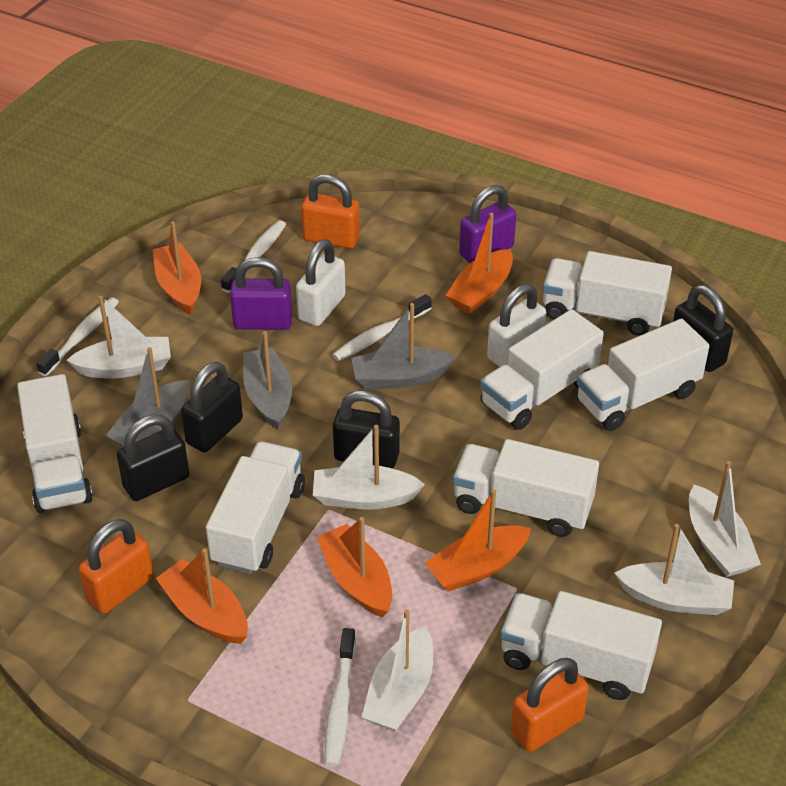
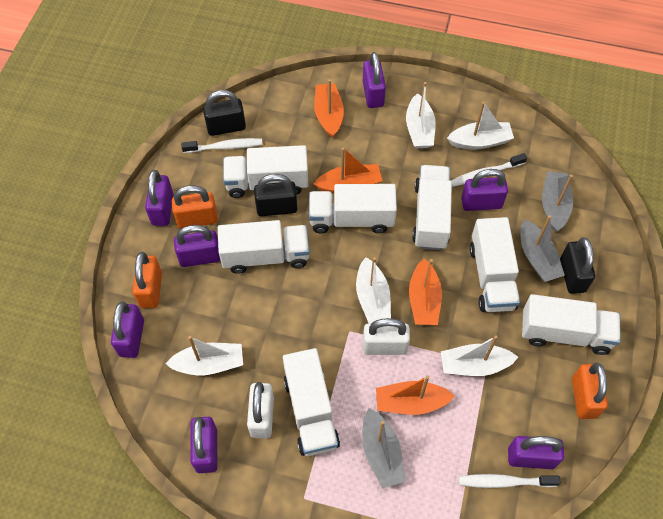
black padlock: 4 -> 3
orange boat: 5 -> 4
purple padlock: 2 -> 7
white toothbrush: 4 -> 3

